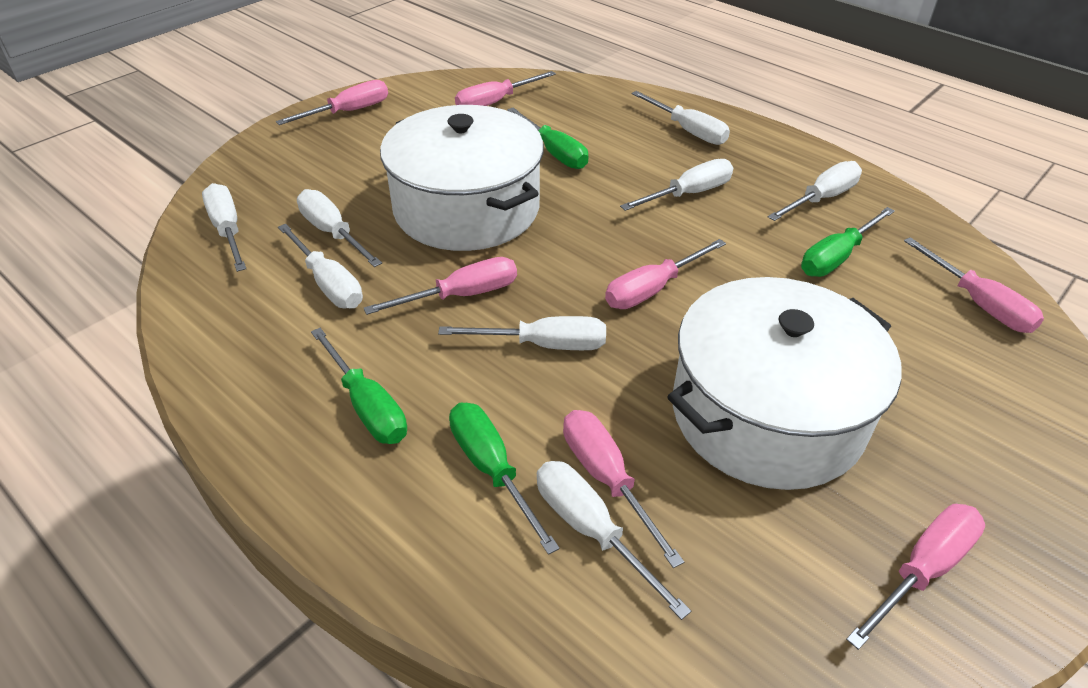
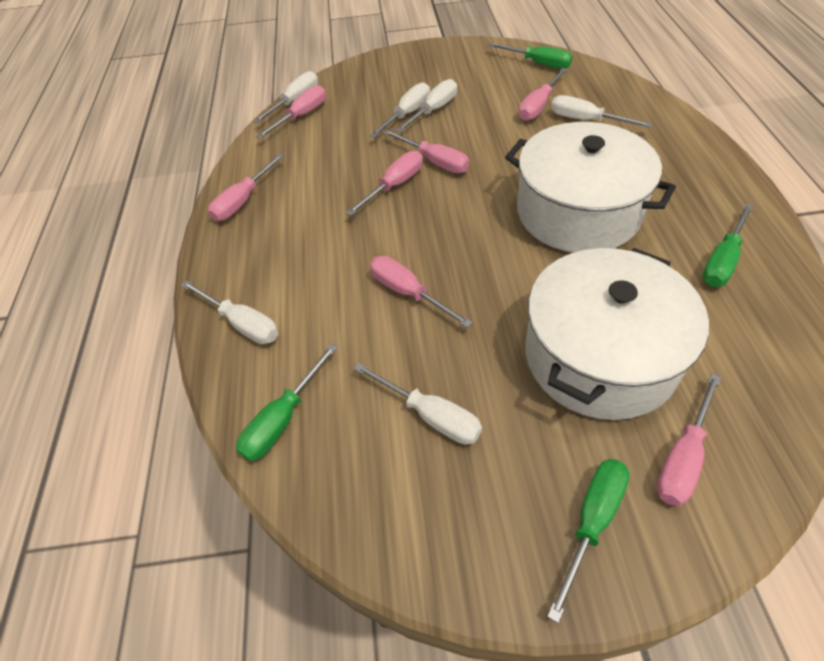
white screwdriver: 8 -> 6

